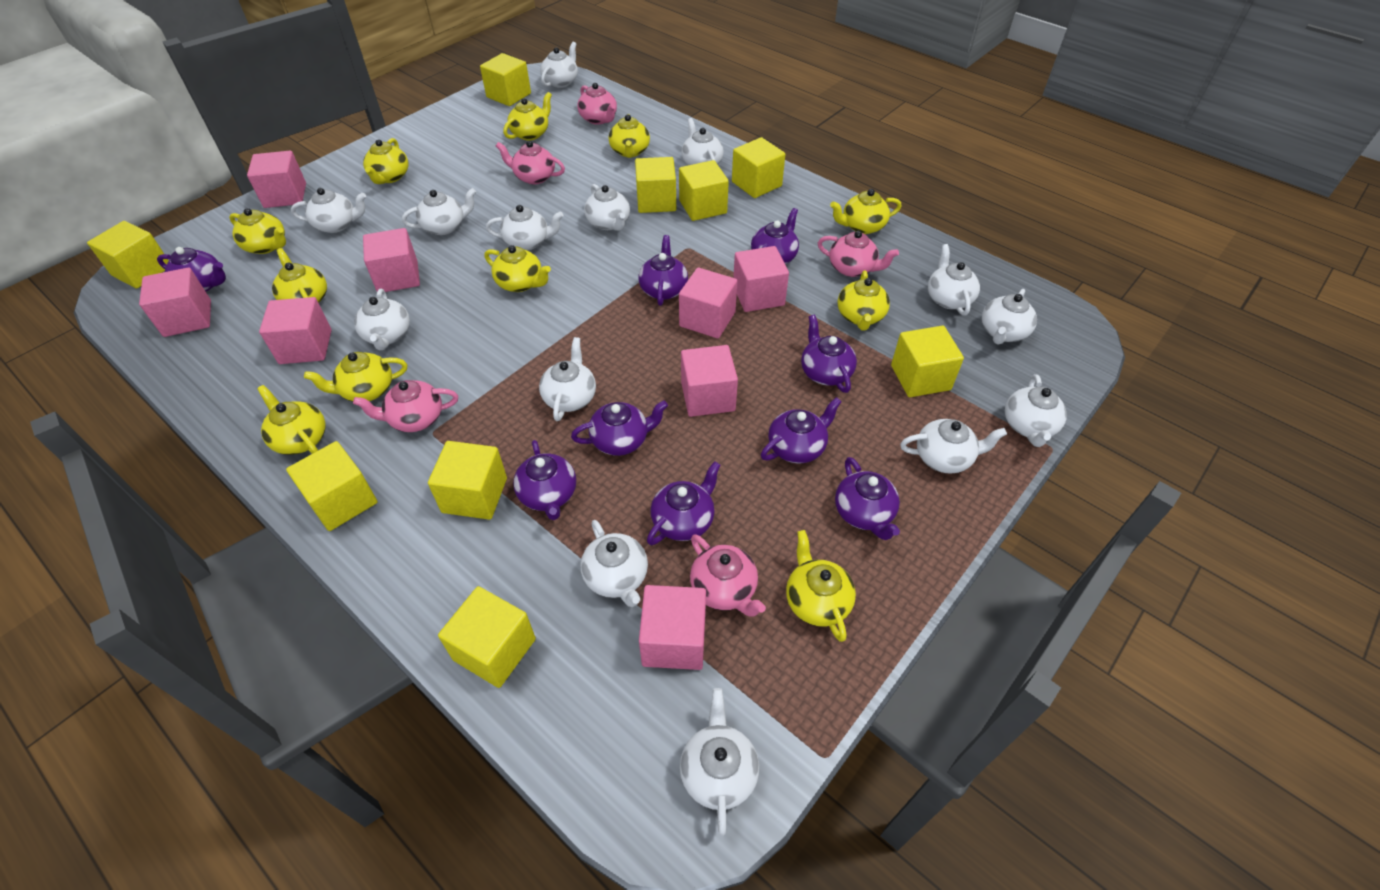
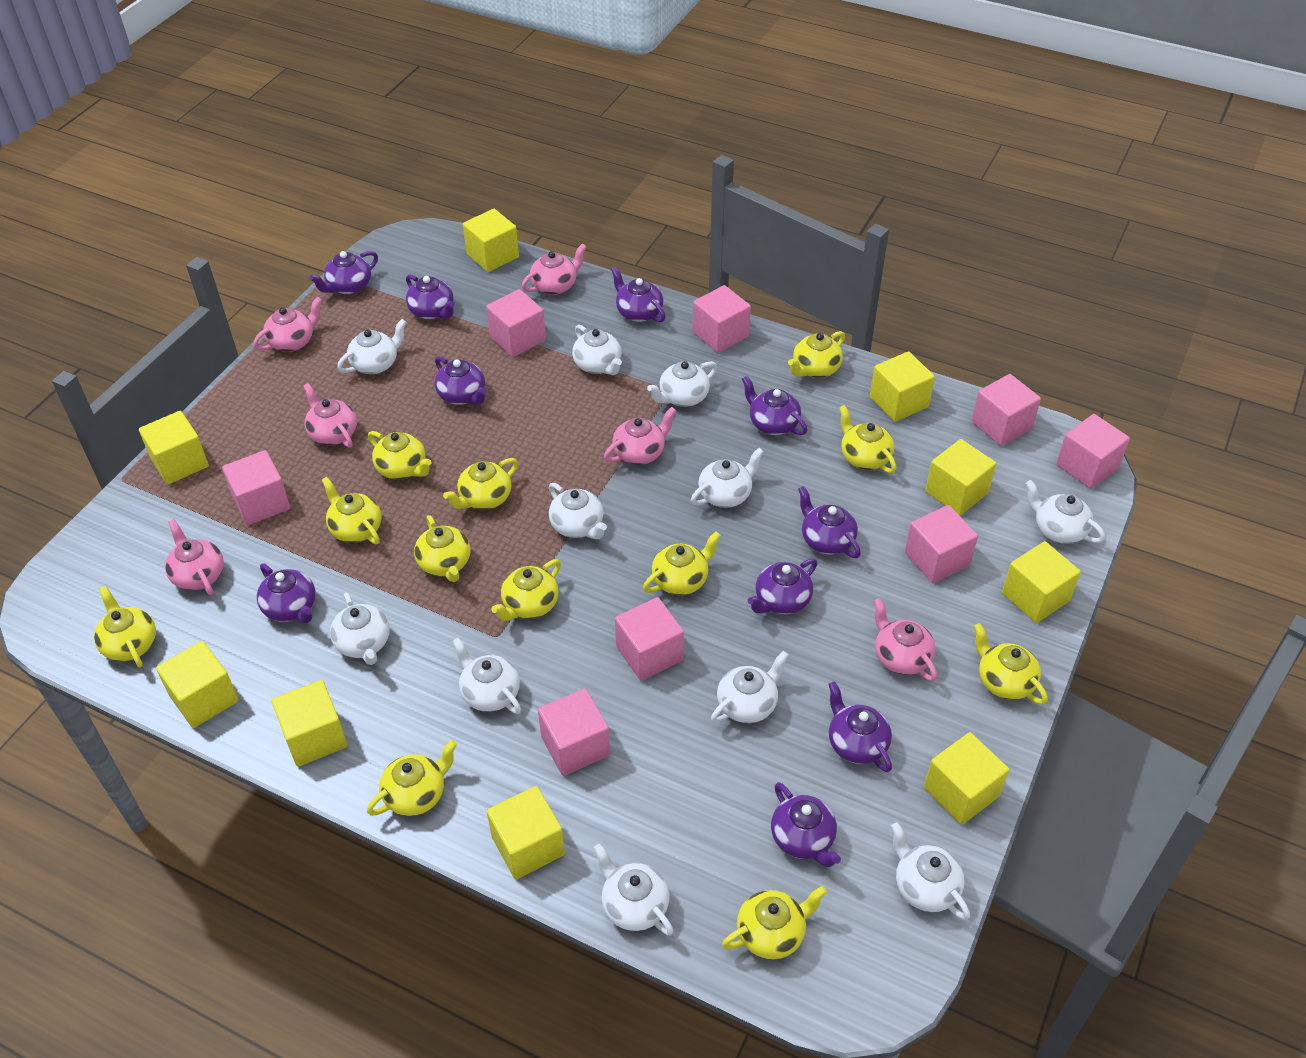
pink teapot: 5 -> 6
purple teapot: 9 -> 10
white teapot: 14 -> 11
yellow teapot: 11 -> 12

